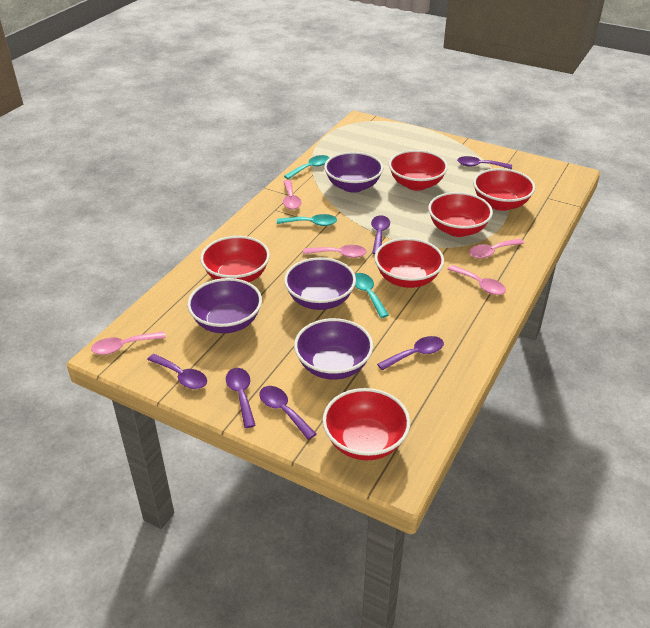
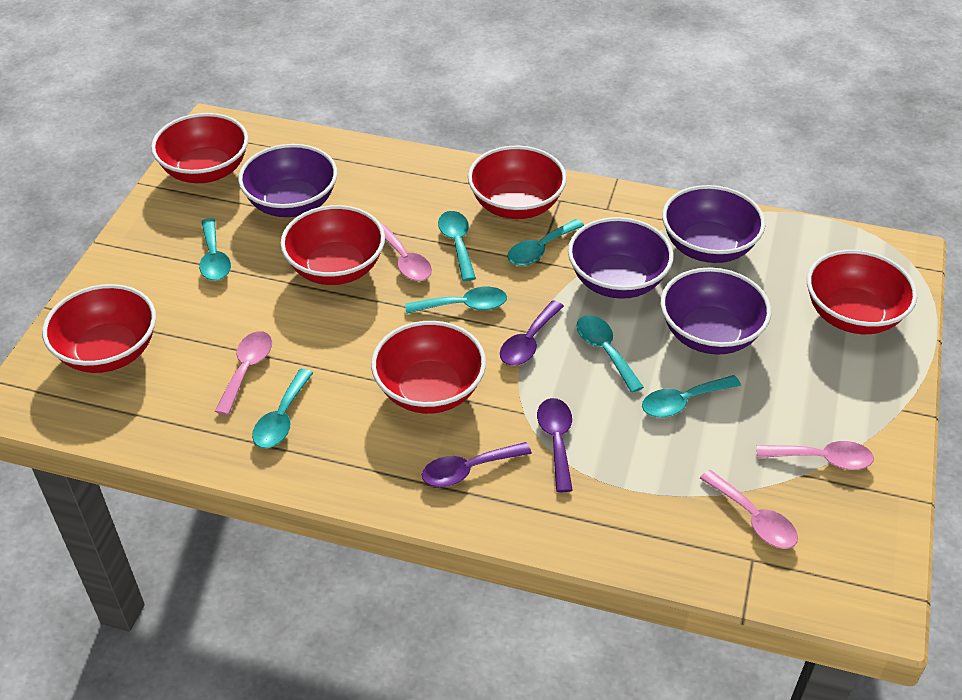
pink spoon: 5 -> 4
purple spoon: 6 -> 3
turquoise spoon: 3 -> 7

